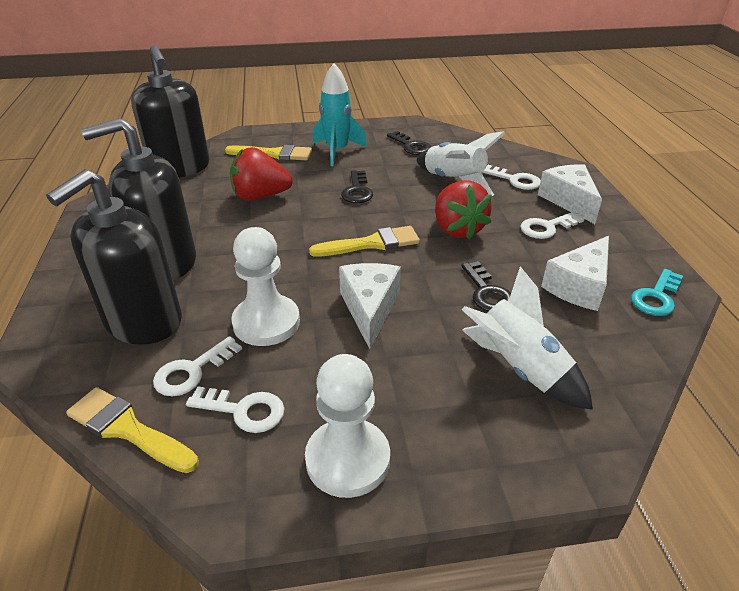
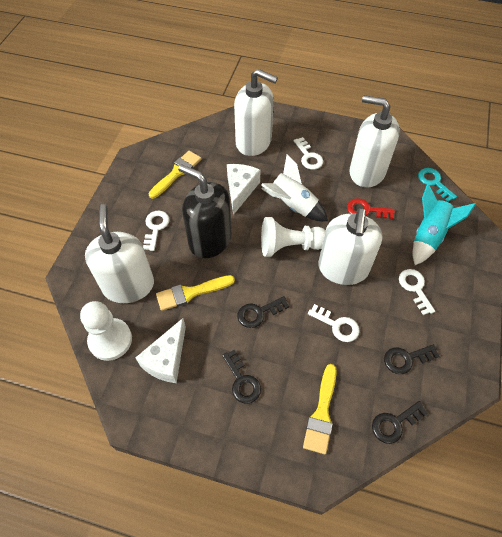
black key: 3 -> 4
black soap dispenser: 3 -> 1
red key: 0 -> 1
red strawberry: 2 -> 0
white cheese: 3 -> 2
white rocket: 2 -> 1
white soap dispenser: 0 -> 4

